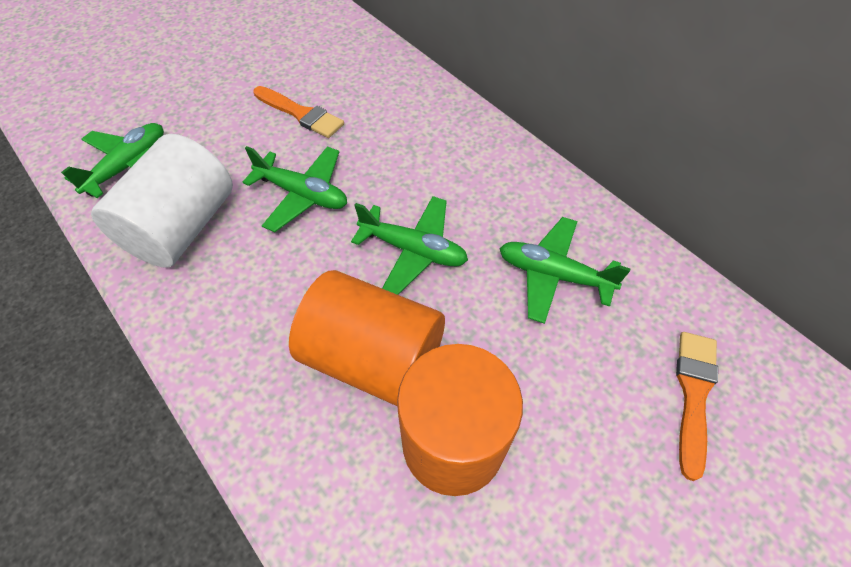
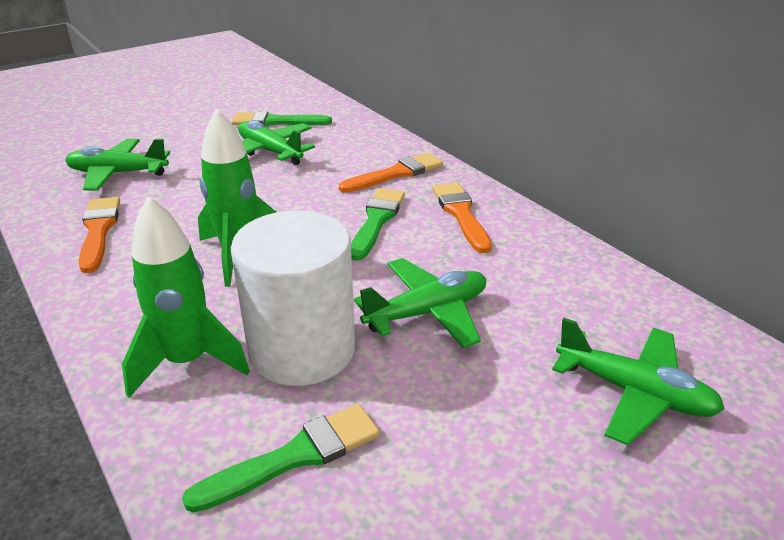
green brush: 0 -> 3
green rocket: 0 -> 2
orange brush: 2 -> 3
orange cylinder: 2 -> 0

